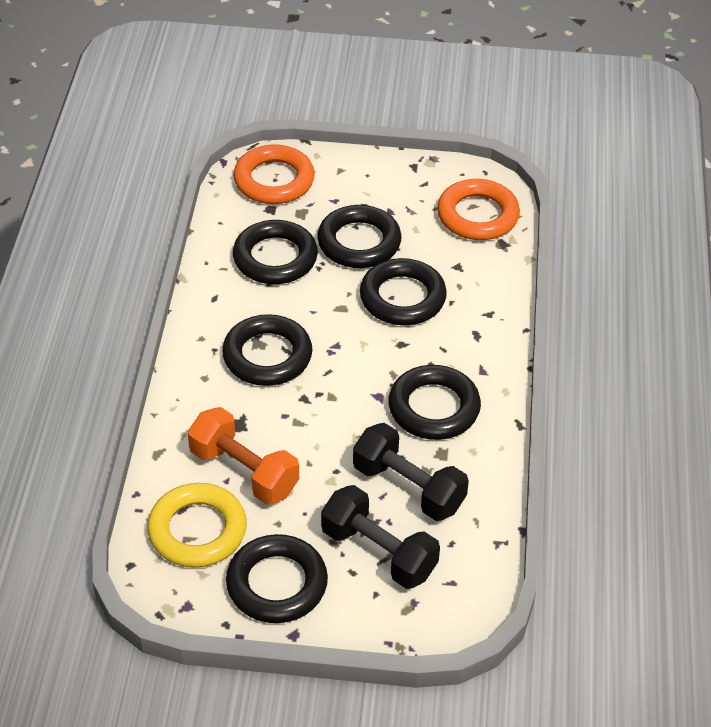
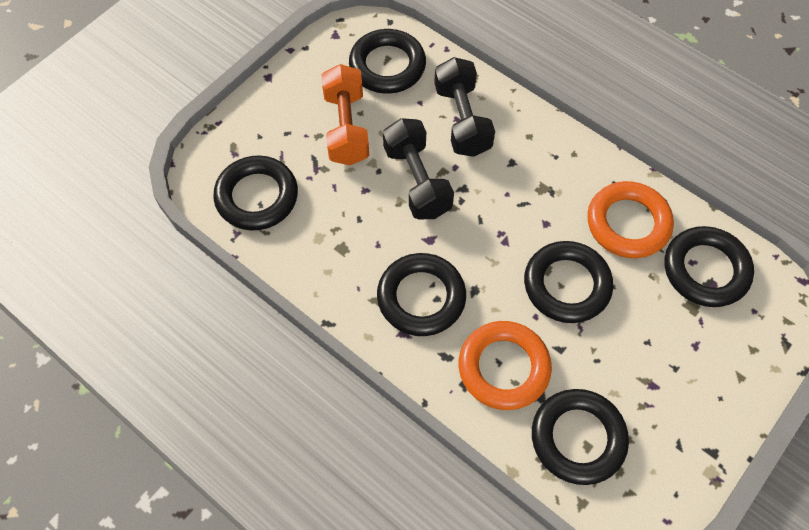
yellow ring: 1 -> 0

